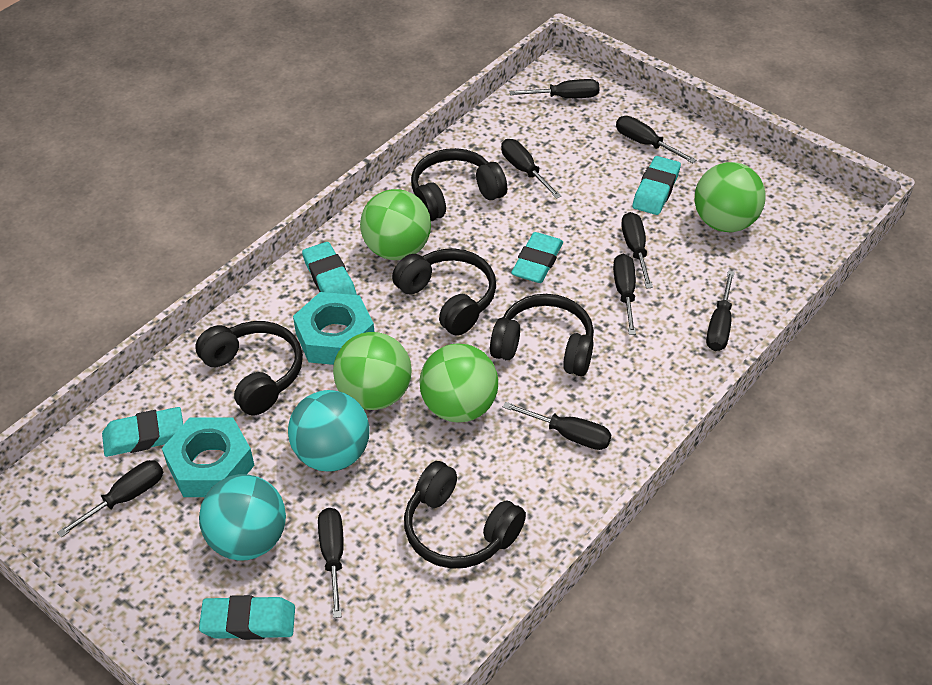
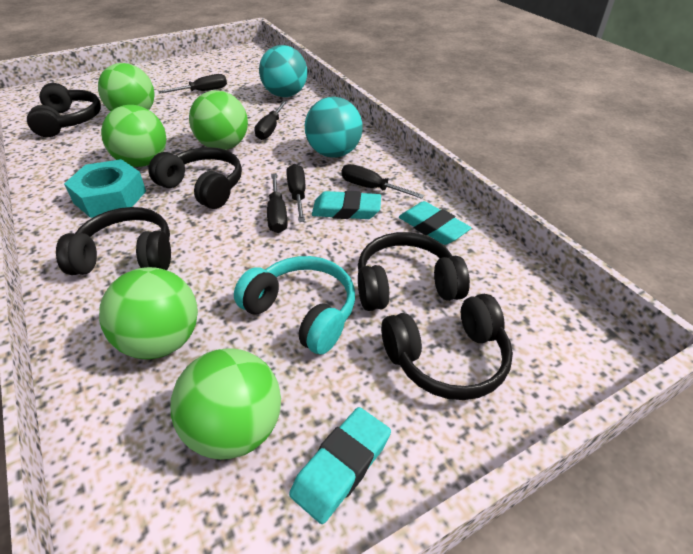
black screwdriver: 9 -> 5
green ball: 4 -> 5
turquoise eraser: 5 -> 3
turquoise headphones: 0 -> 1
turquoise nut: 2 -> 1

